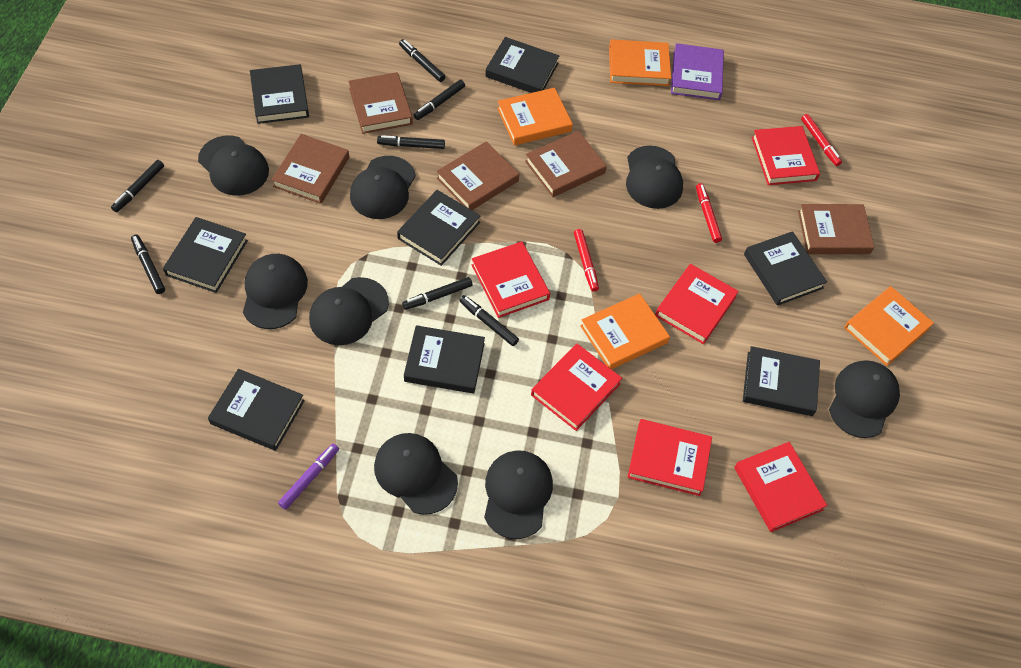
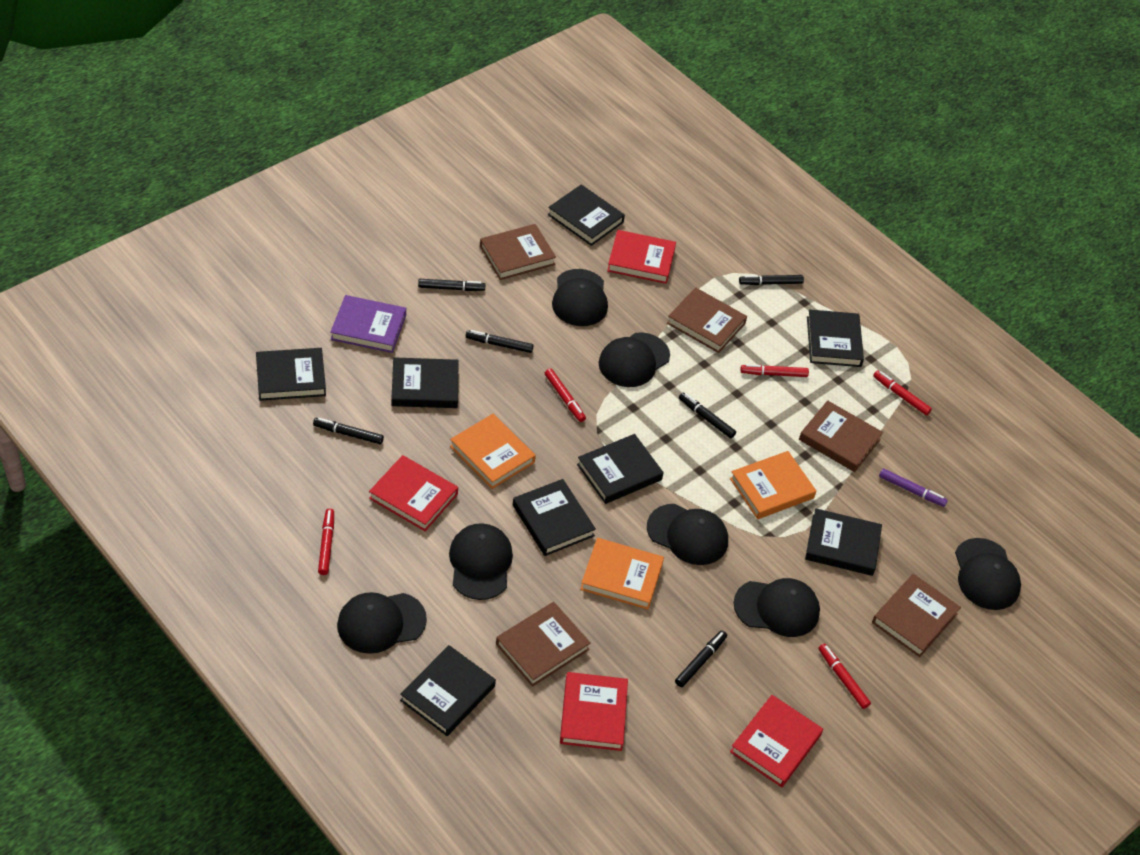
black cap: 8 -> 7
black marker: 7 -> 6
orange book: 4 -> 3
red book: 6 -> 4
red marker: 3 -> 5

